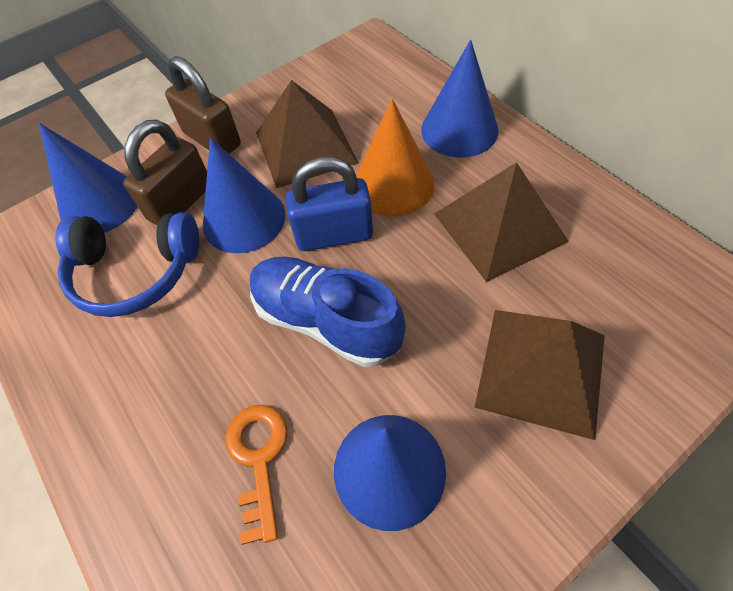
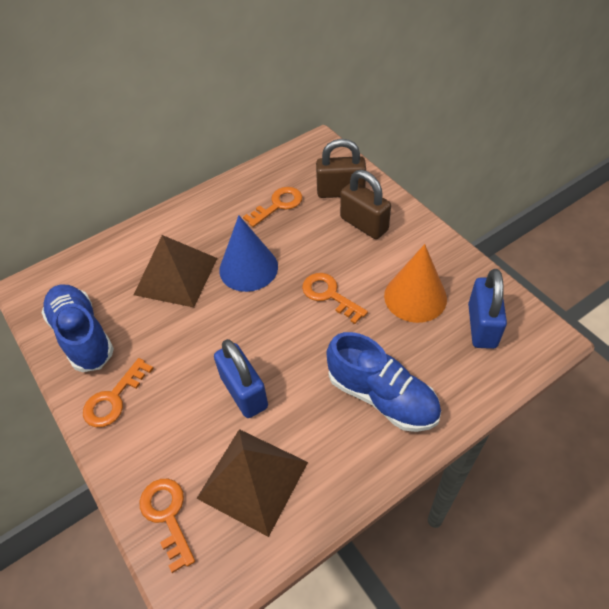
blue cone: 4 -> 1
blue headphones: 1 -> 0
blue padlock: 1 -> 2
blue shoe: 1 -> 2
brown pyramid: 3 -> 2
orange key: 1 -> 4

